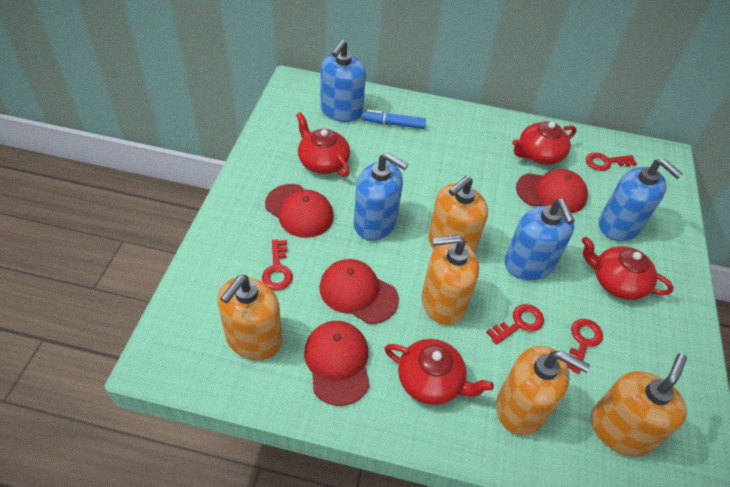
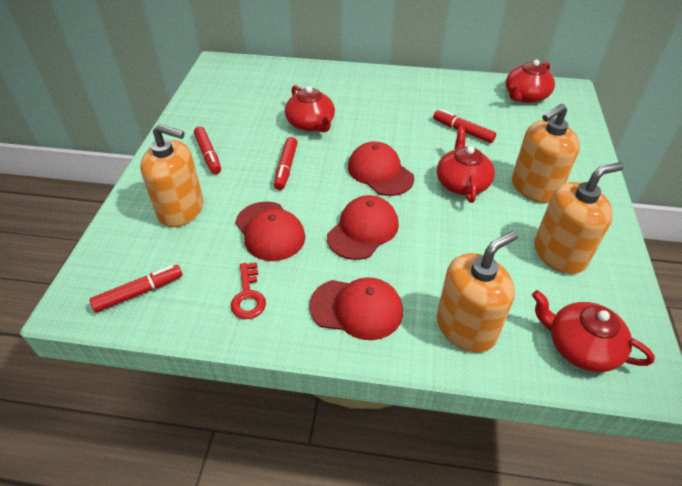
blue marker: 1 -> 0
blue soap dispenser: 4 -> 0
orange soap dispenser: 5 -> 4
red key: 4 -> 1
red marker: 0 -> 4

